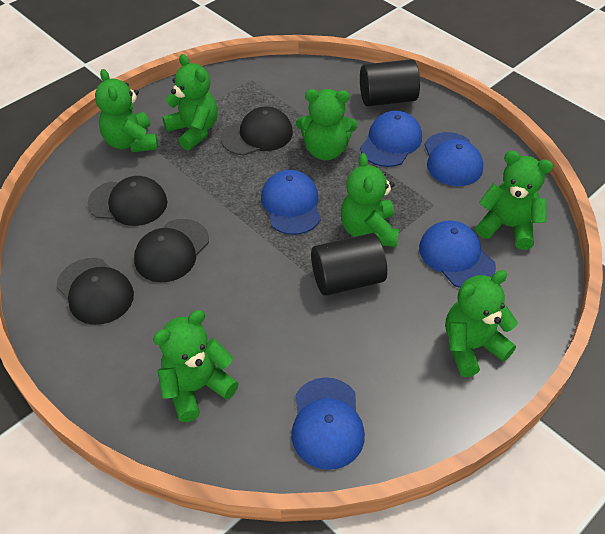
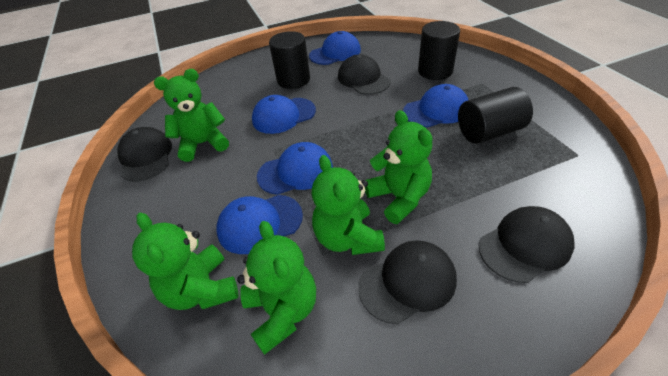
black cylinder: 2 -> 3
green teddy bear: 7 -> 5

